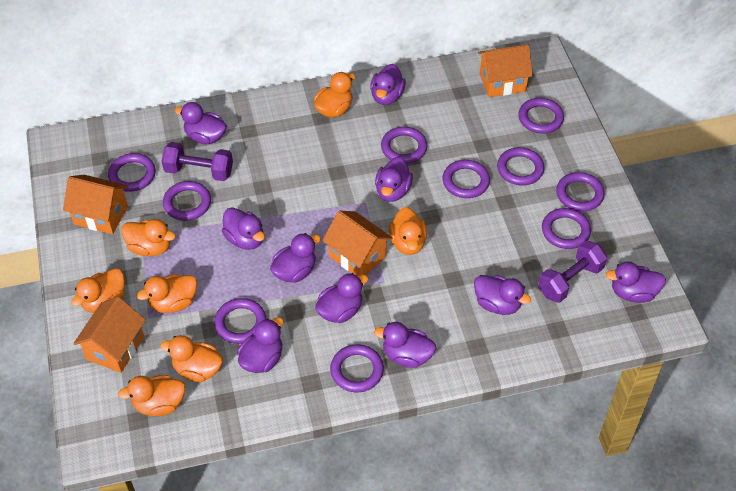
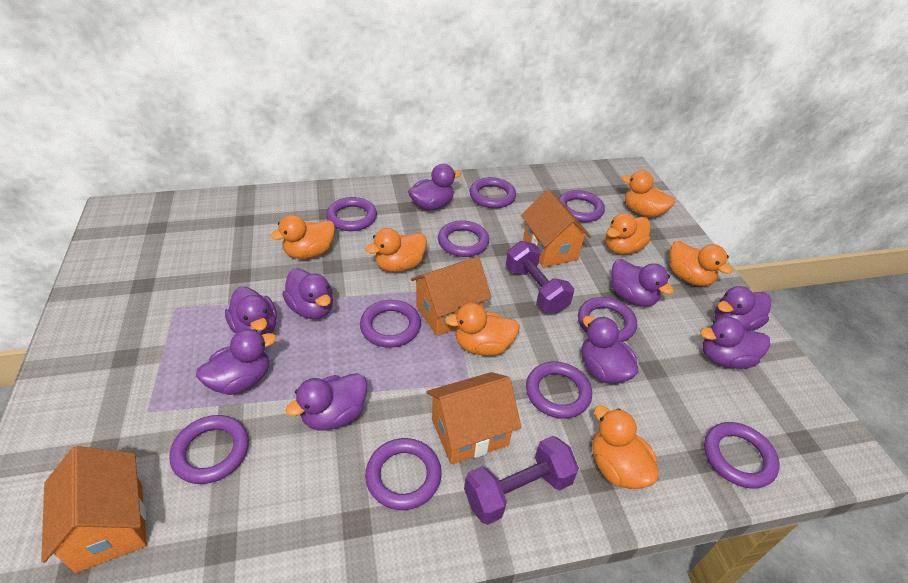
purple duck: 10 -> 9

